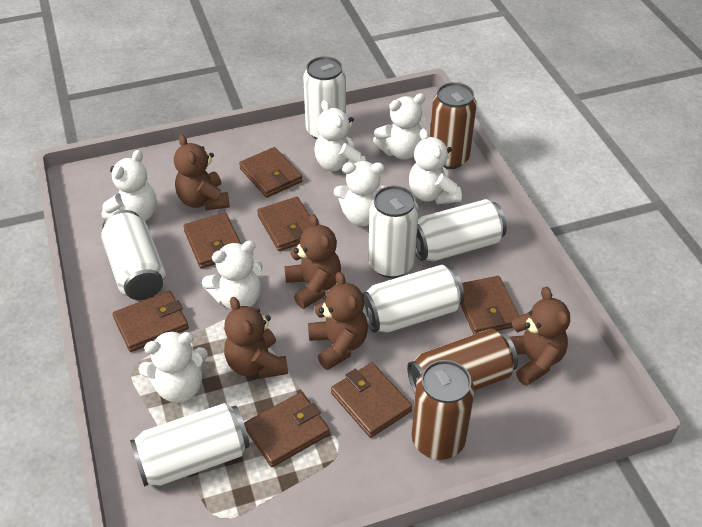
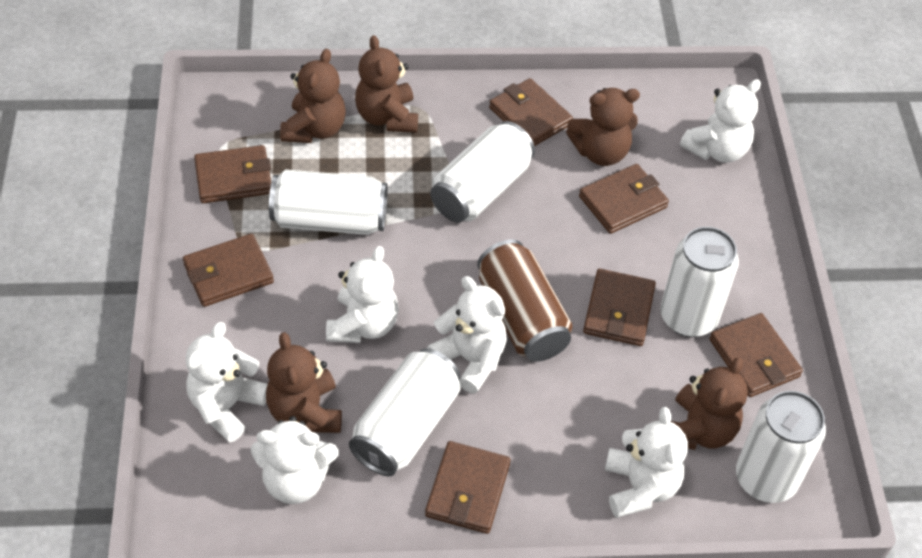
brown can: 3 -> 1
white can: 6 -> 5
white teddy bear: 7 -> 6

